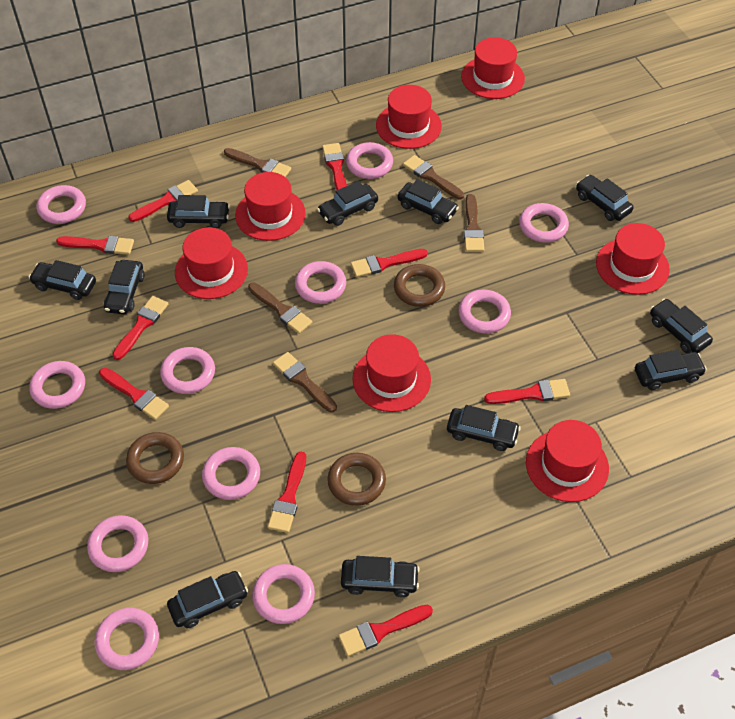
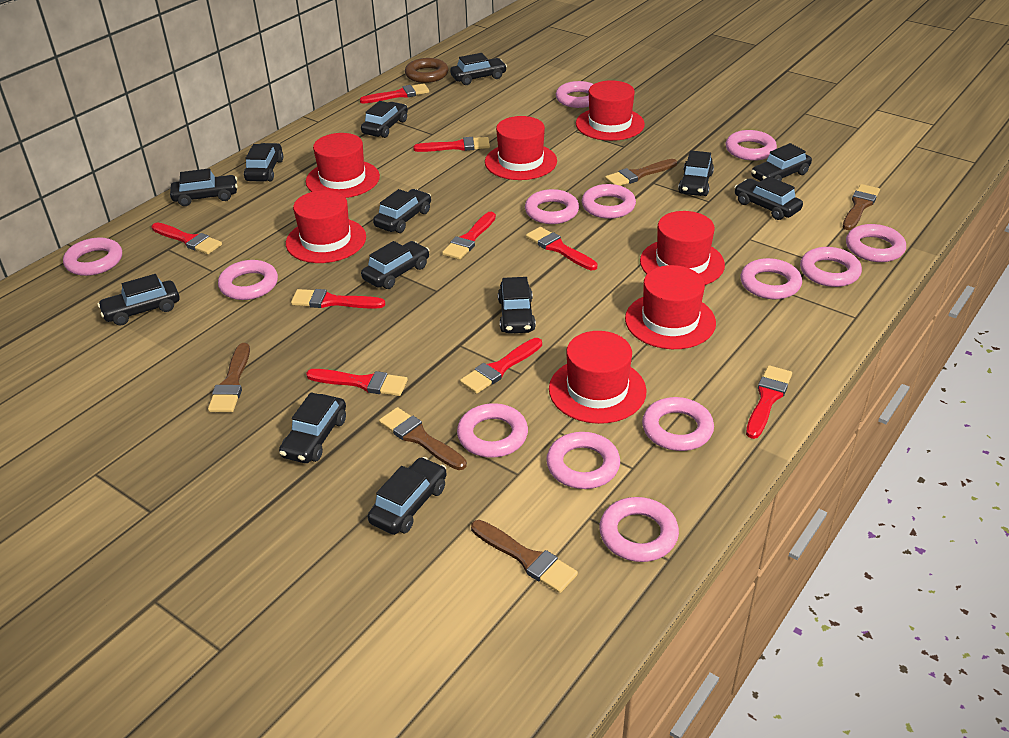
black car: 11 -> 13
brown ring: 3 -> 1
pink ring: 11 -> 13

